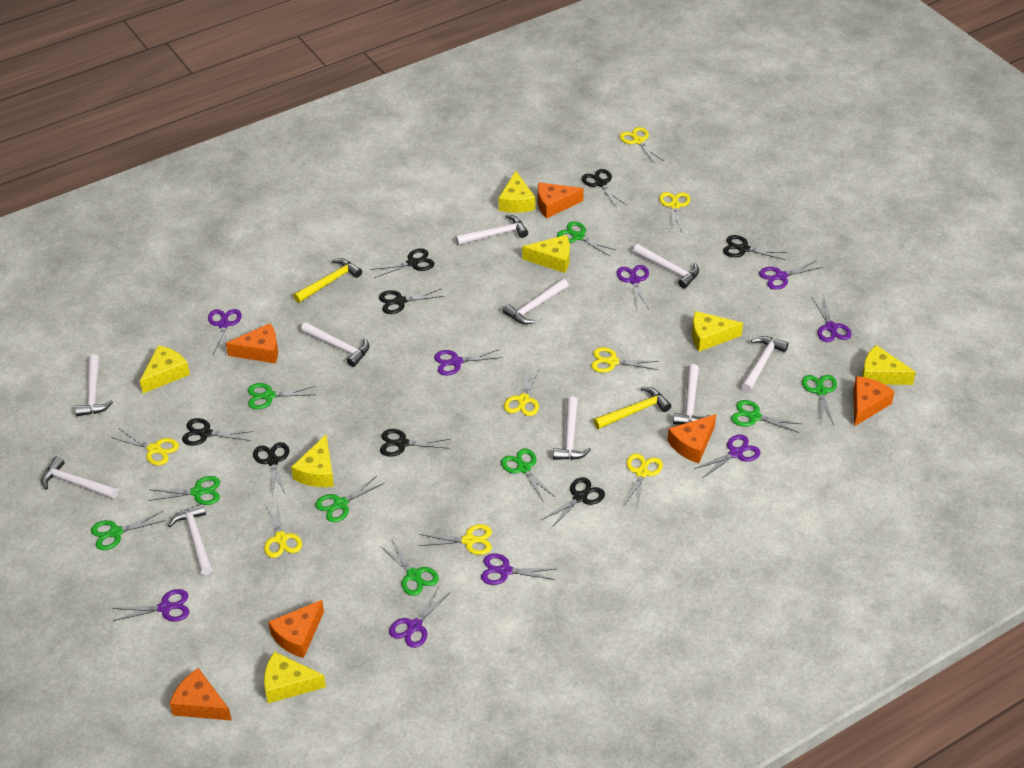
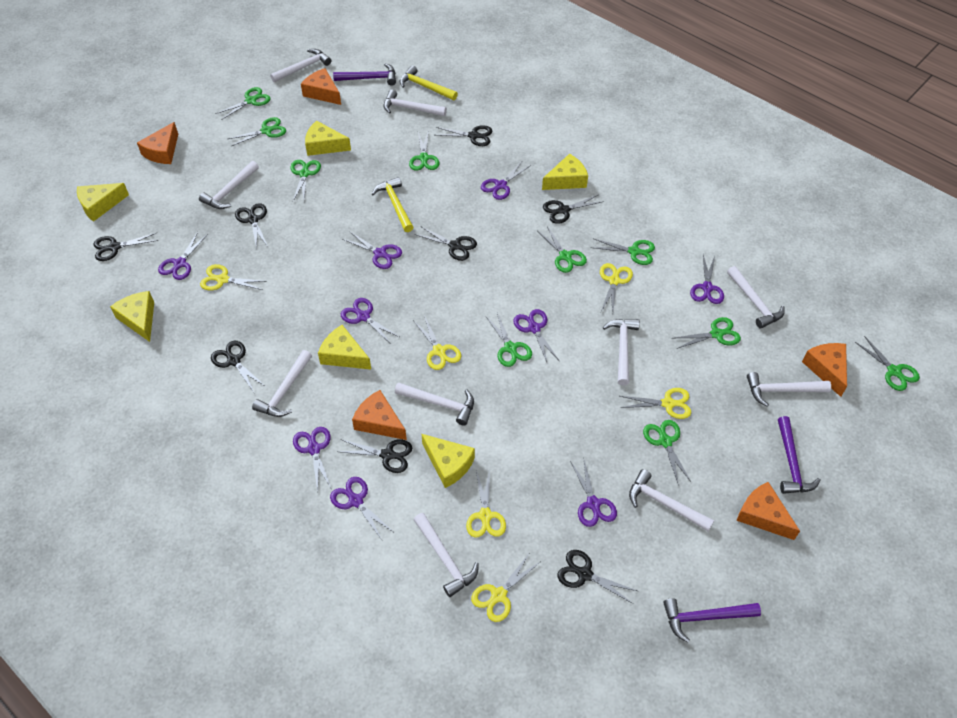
green scissors: 9 -> 10
orange cheese: 6 -> 5
purple hammer: 0 -> 3
yellow cheese: 7 -> 6
yellow scissors: 8 -> 6

